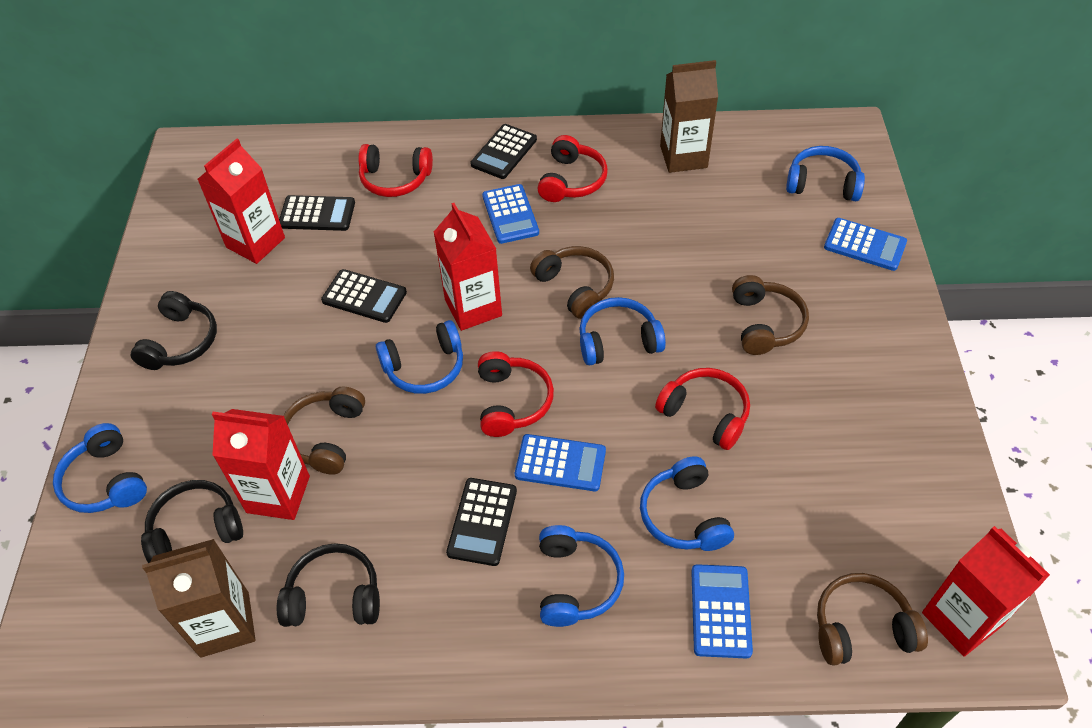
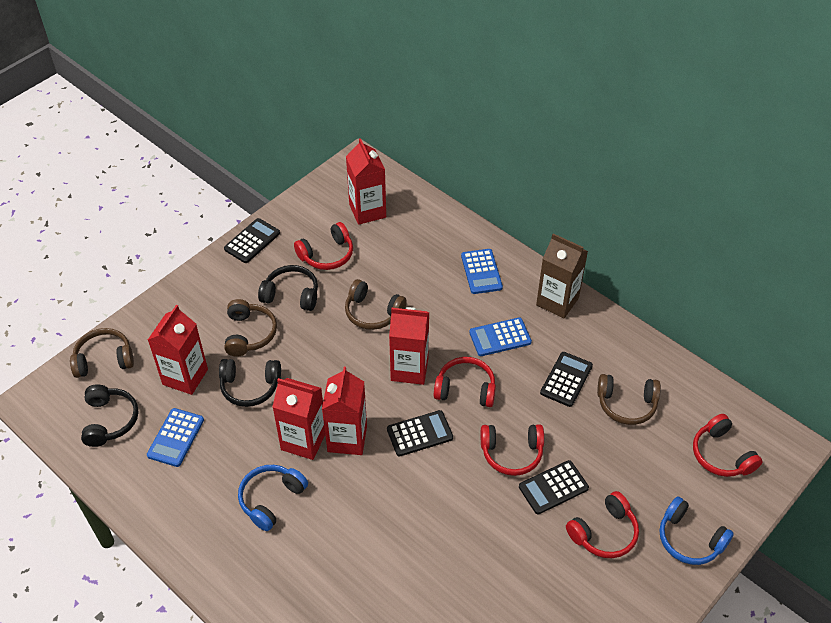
blue calculator: 4 -> 3
blue headphones: 6 -> 2
brown carton: 2 -> 1
red carton: 4 -> 5
red headphones: 4 -> 5

